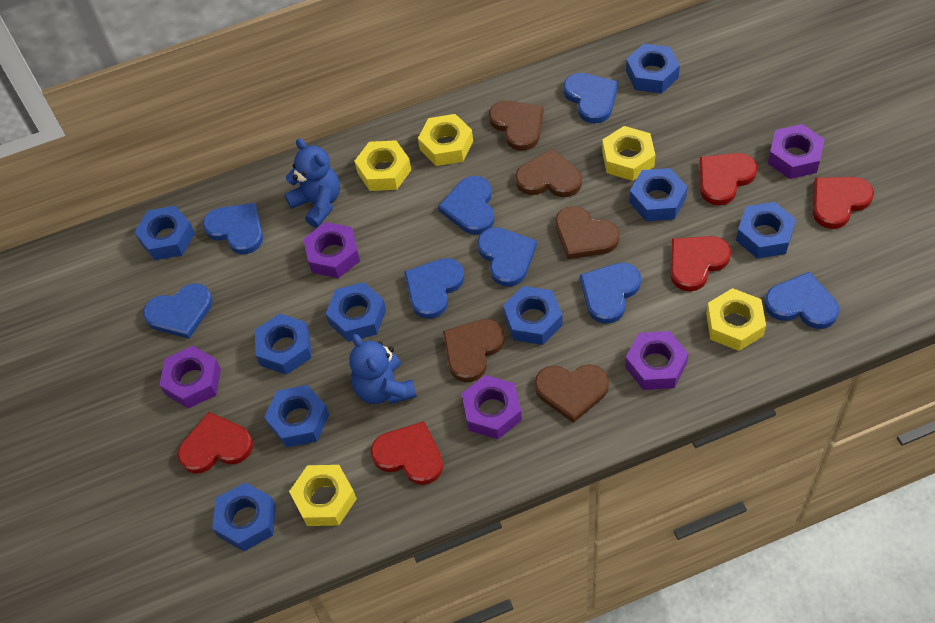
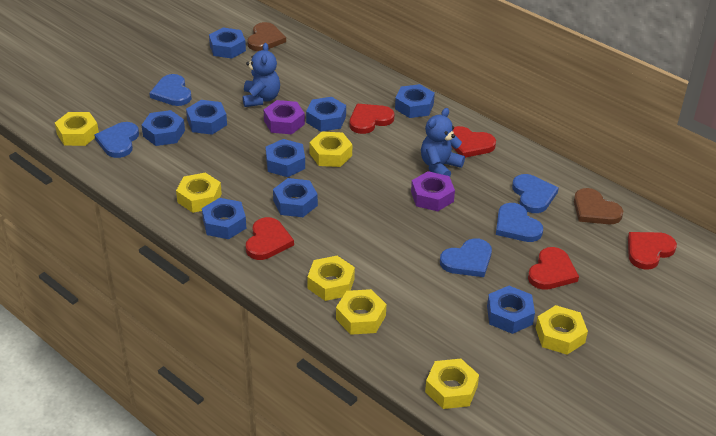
blue heart: 8 -> 5
brown heart: 5 -> 2
purple nut: 5 -> 2
yellow nut: 5 -> 7

